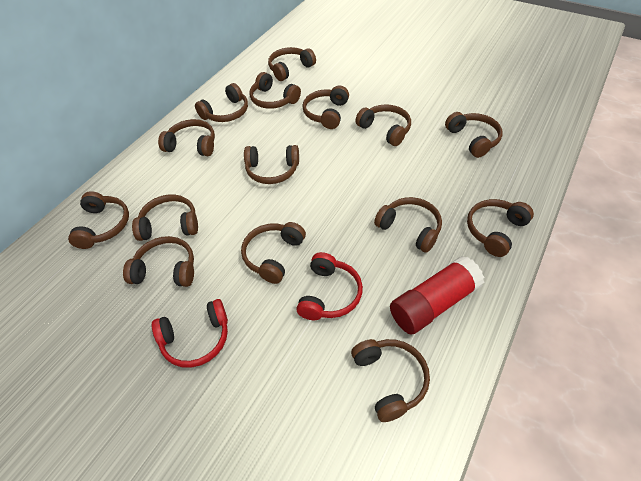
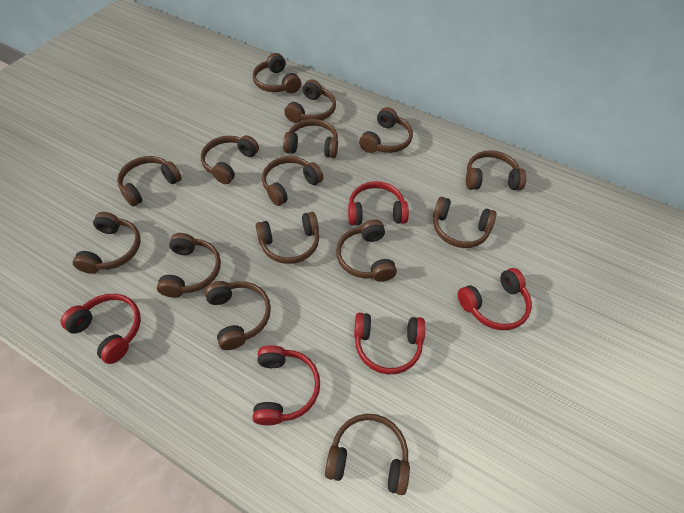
red glue stick: 1 -> 0
red headphones: 2 -> 5

